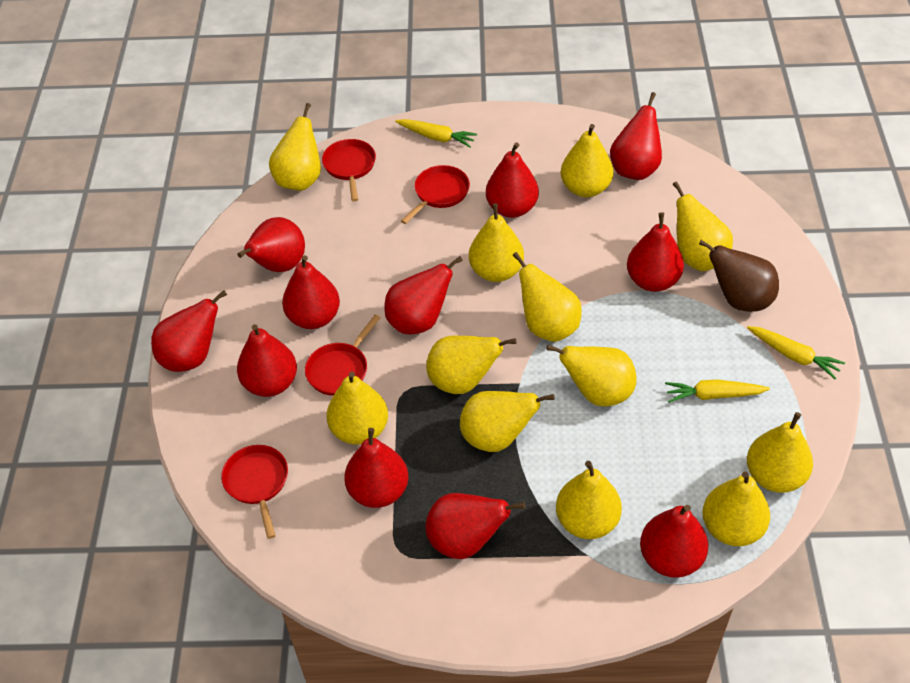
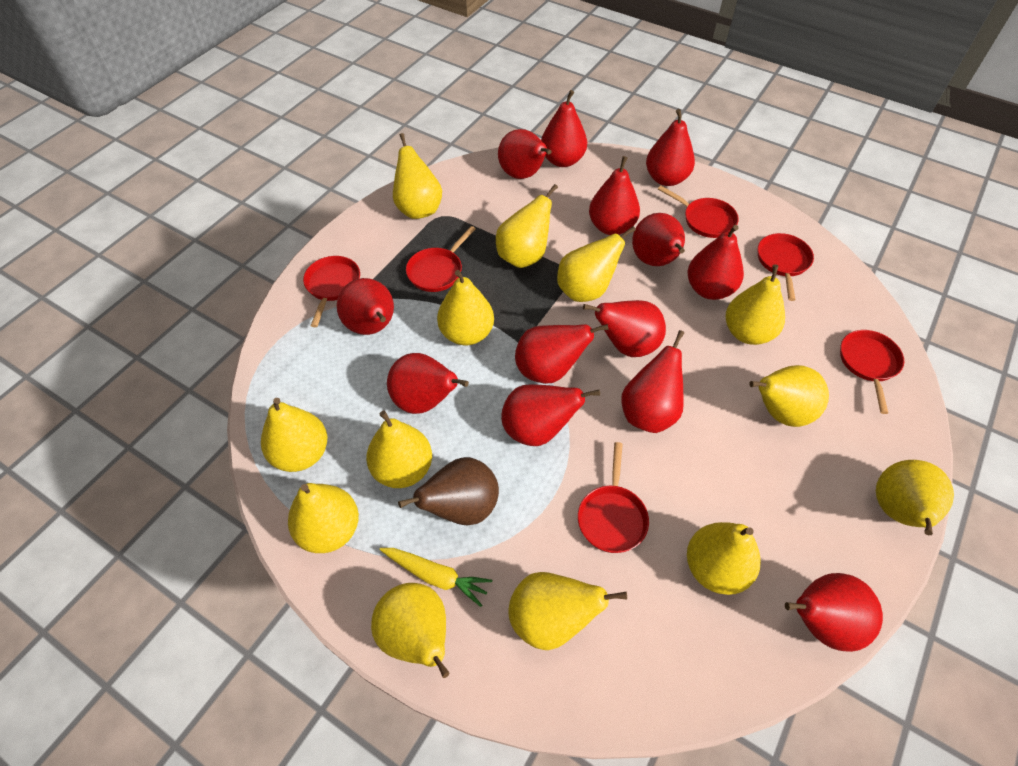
red pan: 4 -> 6
red pear: 11 -> 13
yellow carrot: 3 -> 1
yellow pear: 12 -> 13

